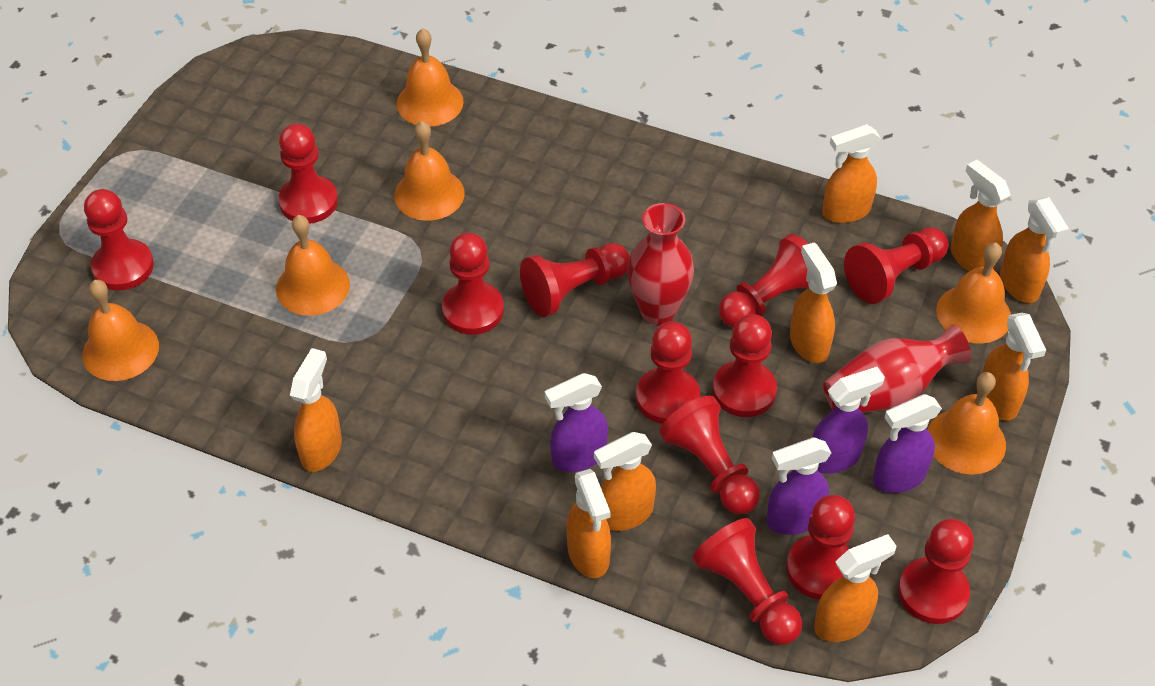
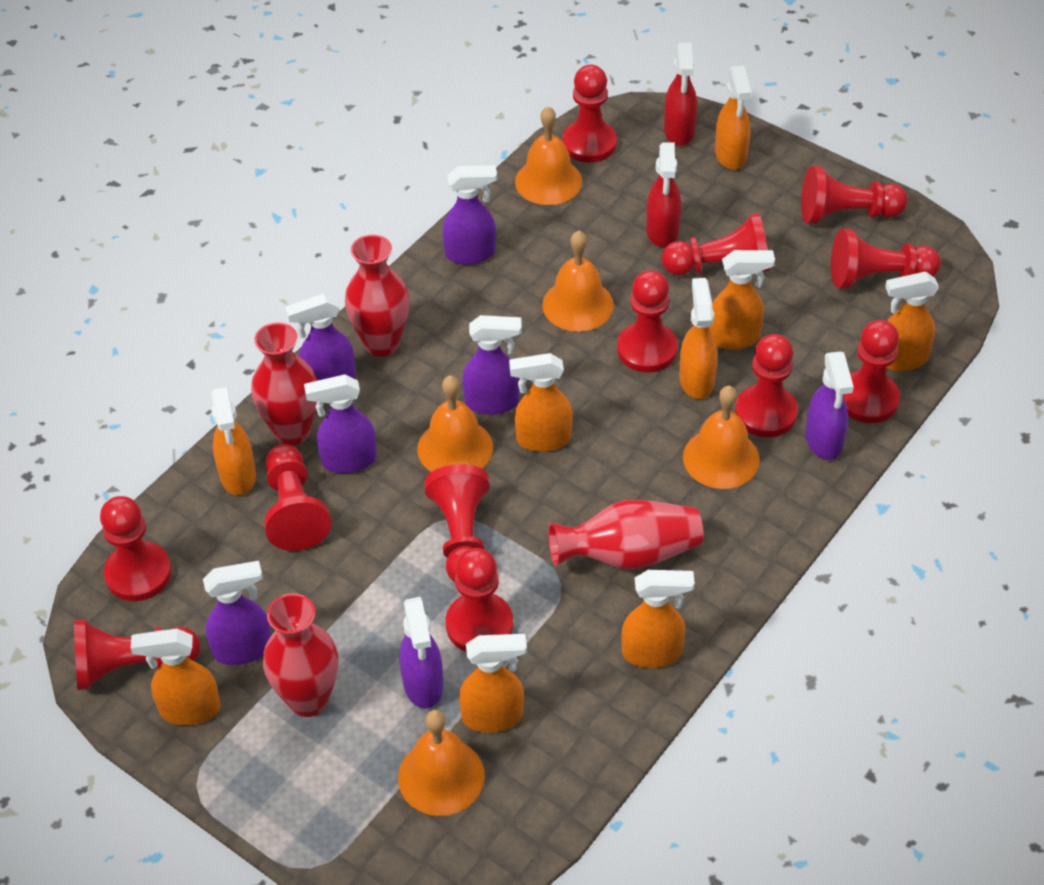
orange bell: 6 -> 5
purple spray bottle: 4 -> 7
red spray bottle: 0 -> 2
red vase: 2 -> 4

